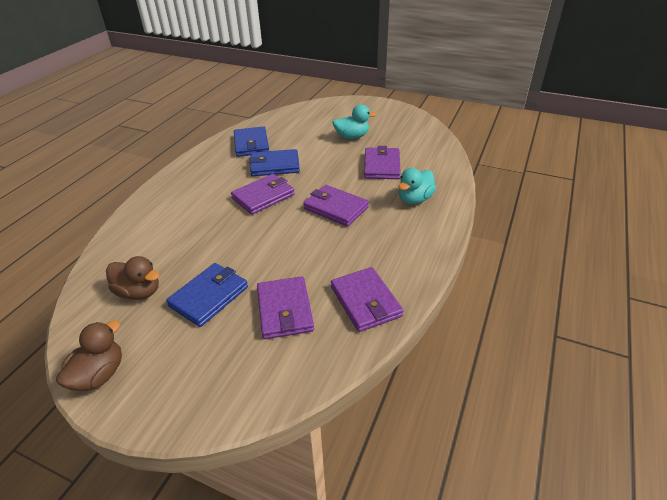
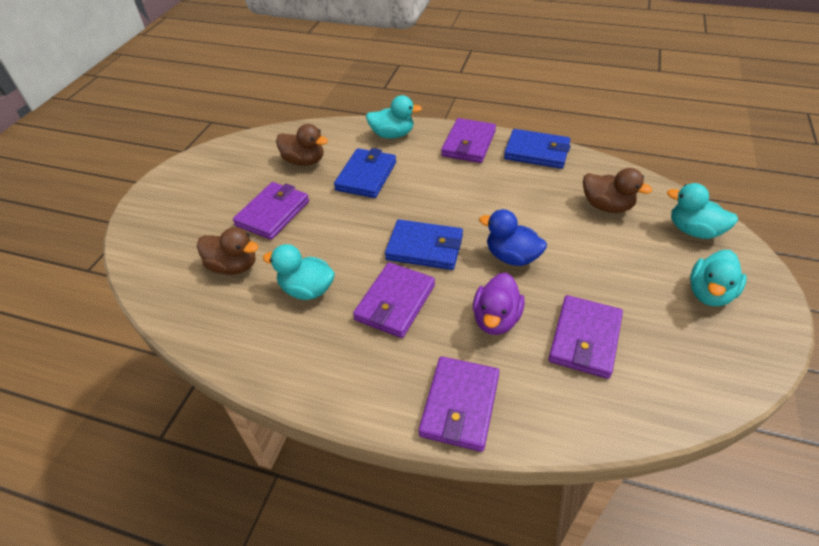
blue duck: 0 -> 1
brown duck: 2 -> 3
purple duck: 0 -> 1
turquoise duck: 2 -> 4

